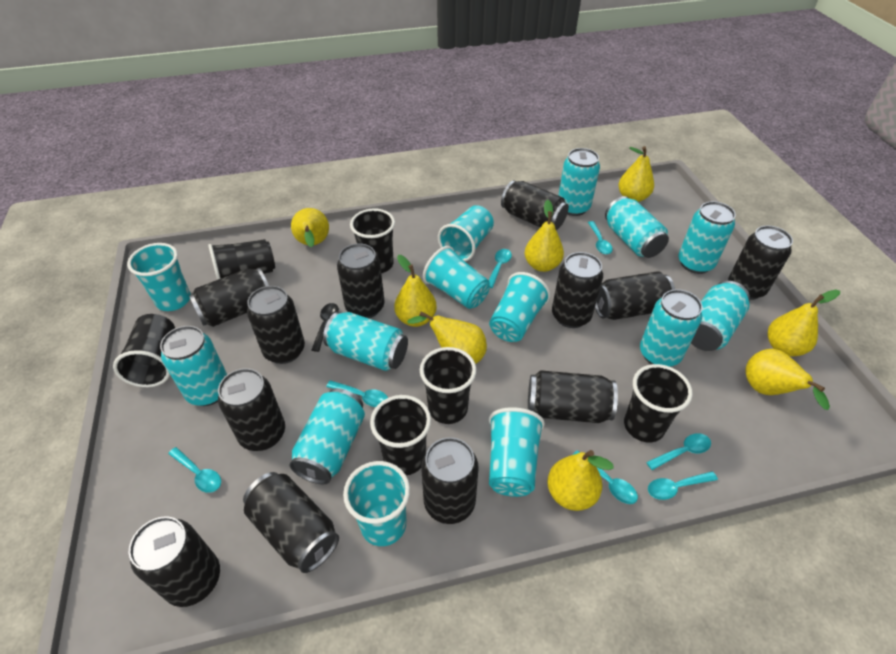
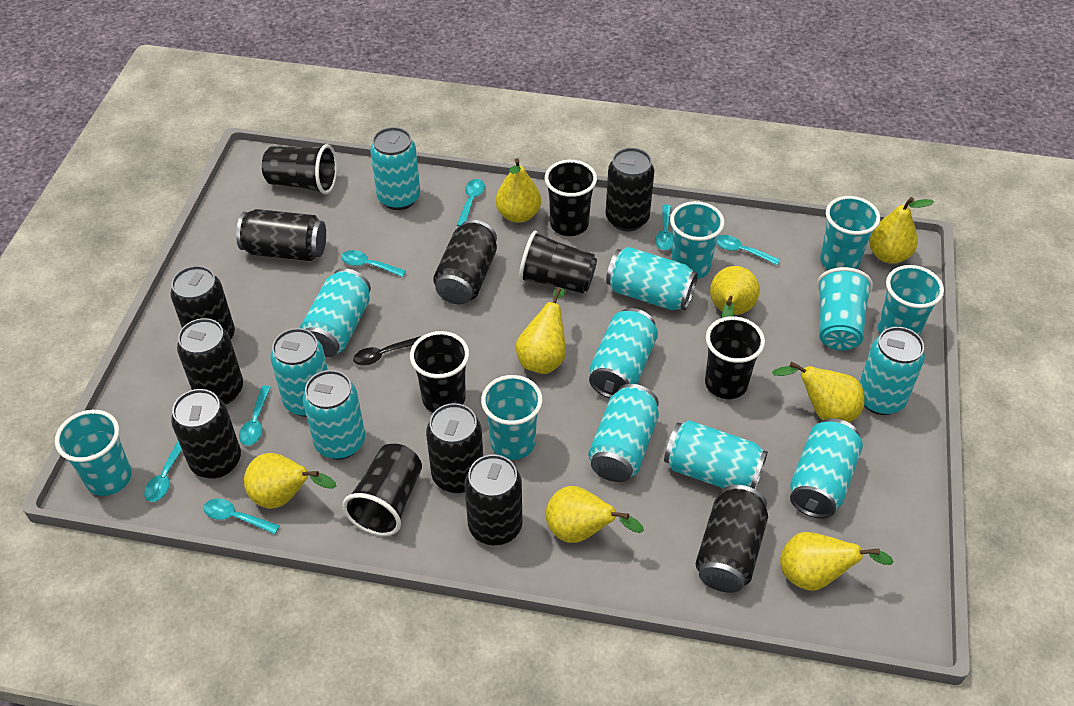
black can: 12 -> 9
turquoise can: 8 -> 10

